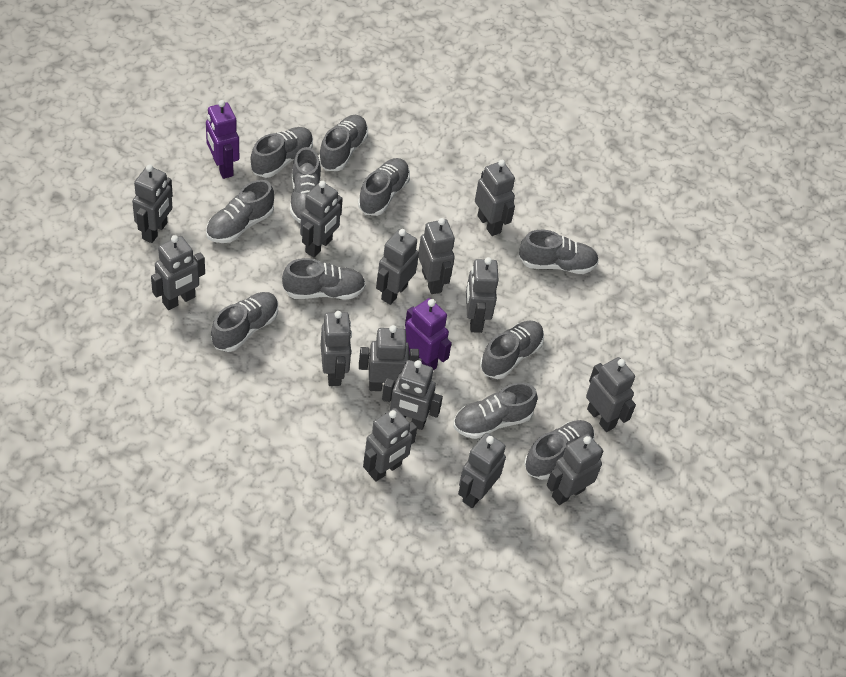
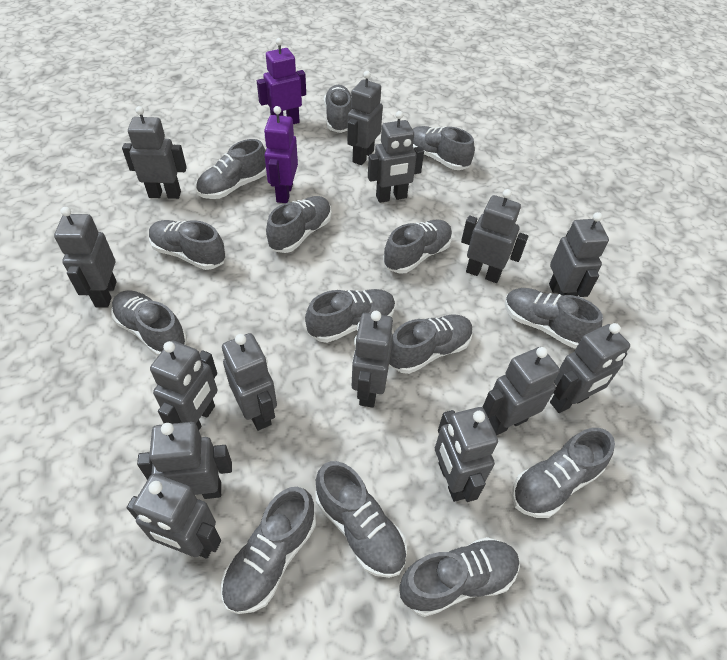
grey shoe: 11 -> 14

